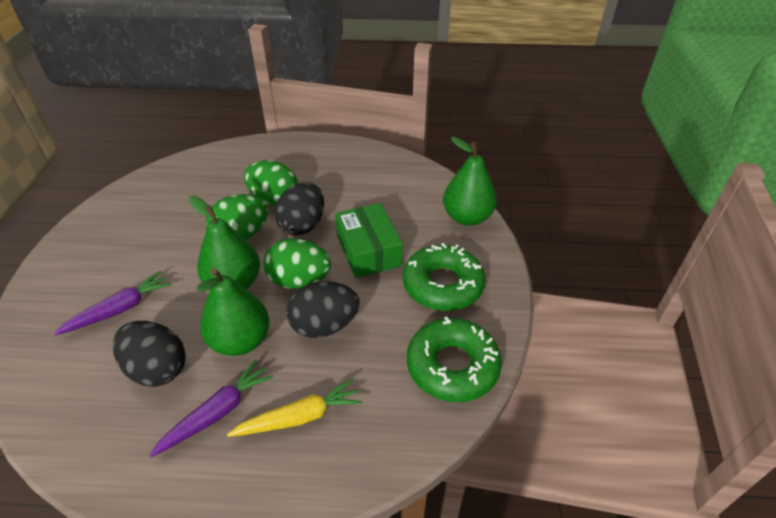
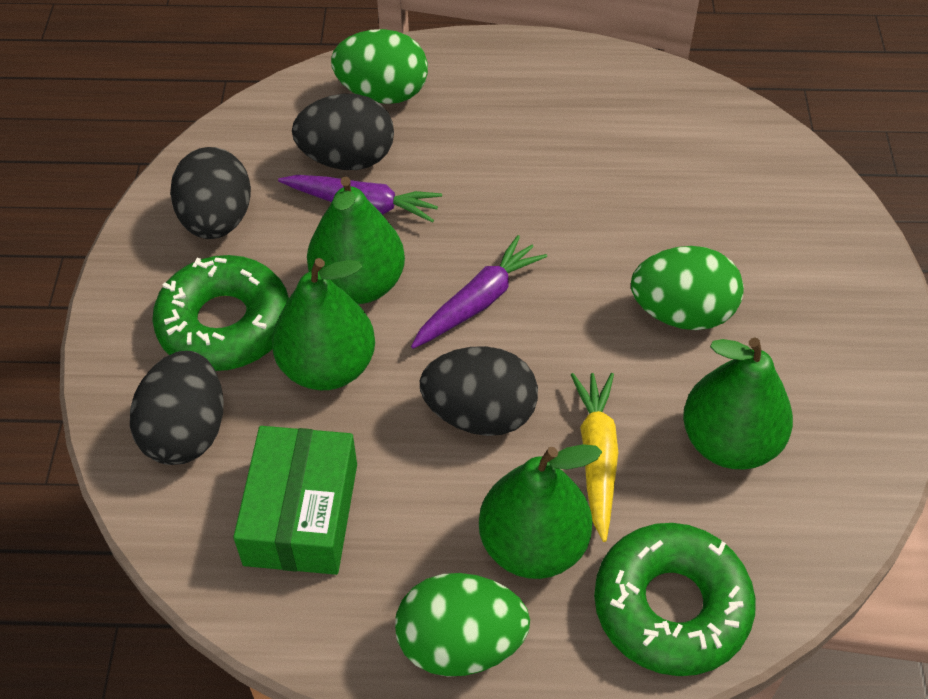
black egg: 3 -> 4
green pear: 3 -> 4

